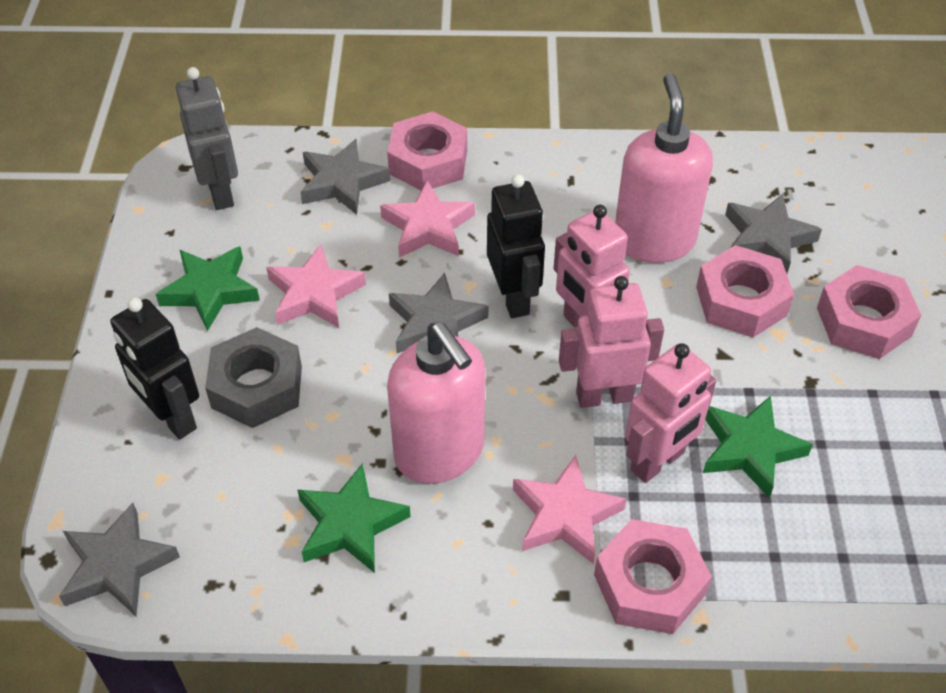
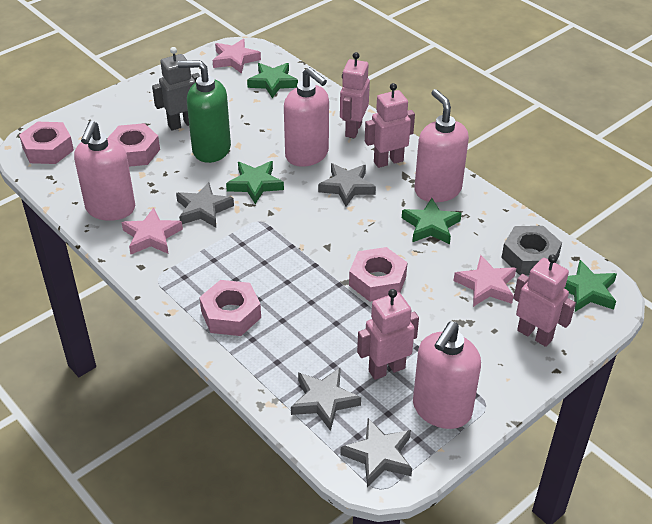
black robot: 2 -> 0
green soap dispenser: 0 -> 1
green star: 3 -> 4
pink robot: 3 -> 4
pink soap dispenser: 2 -> 4

